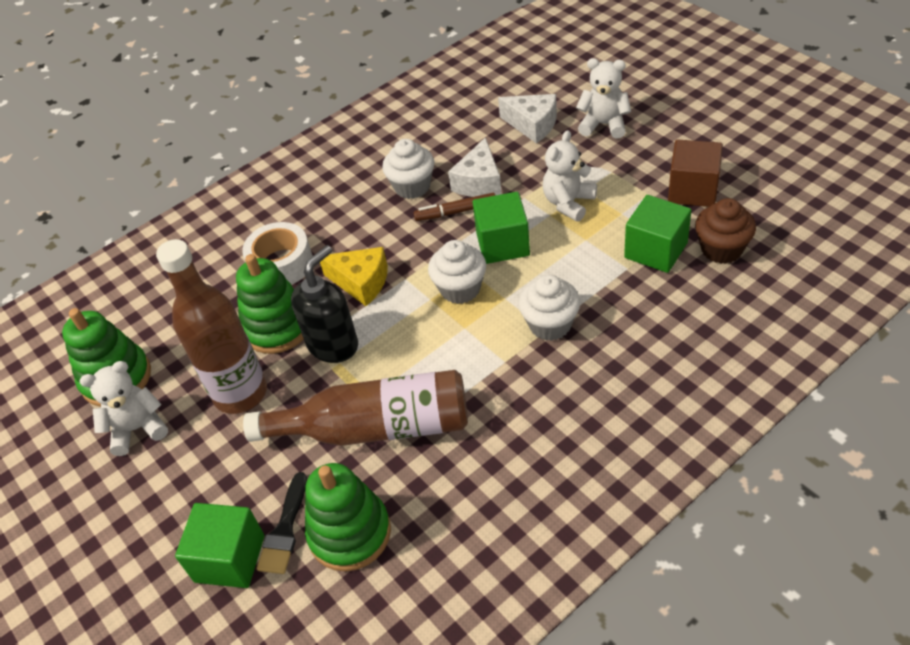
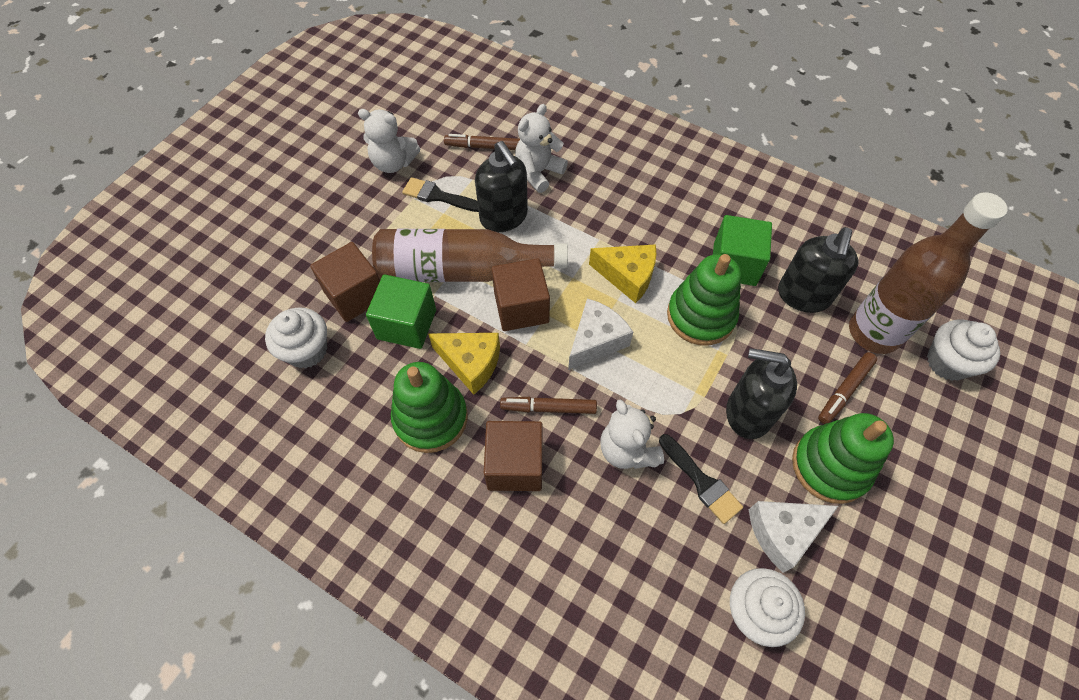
black brush: 1 -> 2
black soap dispenser: 1 -> 3
brown cube: 1 -> 3
brown cupcake: 1 -> 0
brown marker: 1 -> 3
green cube: 3 -> 2
white tape: 1 -> 0
yellow cheese: 1 -> 2

